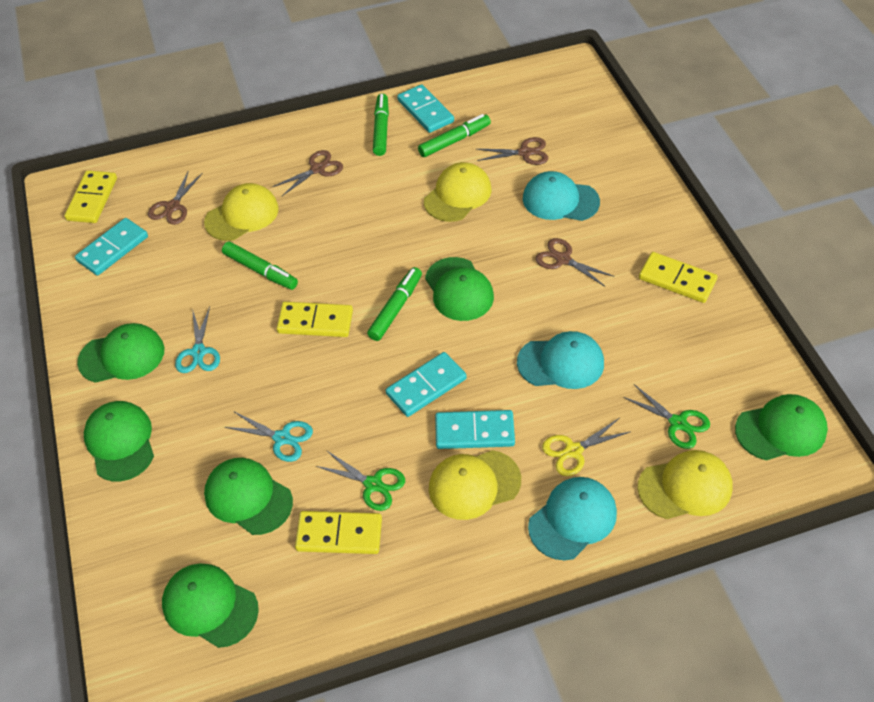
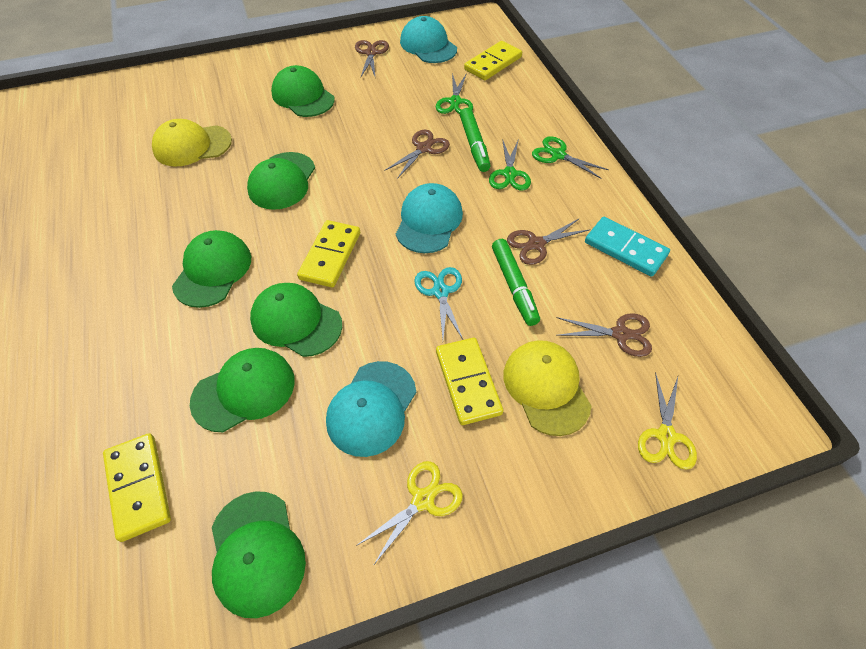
green marker: 4 -> 2
green scissors: 2 -> 3
turquoise domino: 4 -> 1
turquoise scissors: 2 -> 1
yellow cap: 4 -> 2
yellow scissors: 1 -> 2

